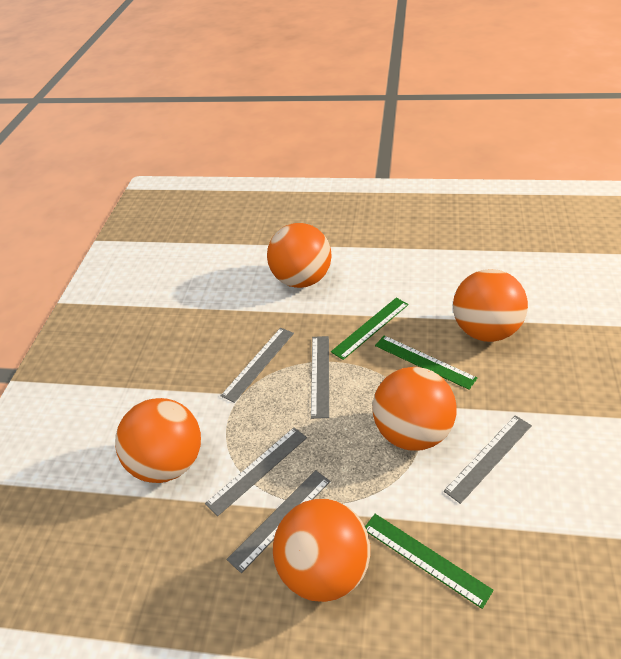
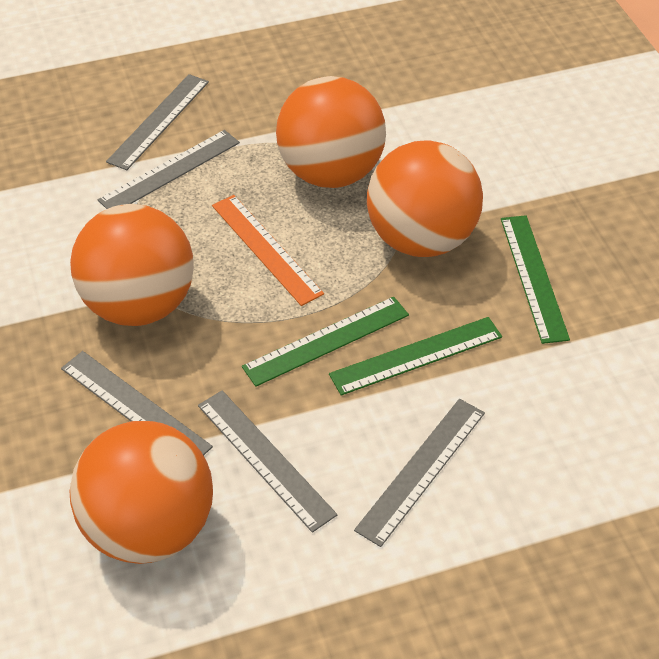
orange ball: 5 -> 4
orange ruler: 0 -> 1

